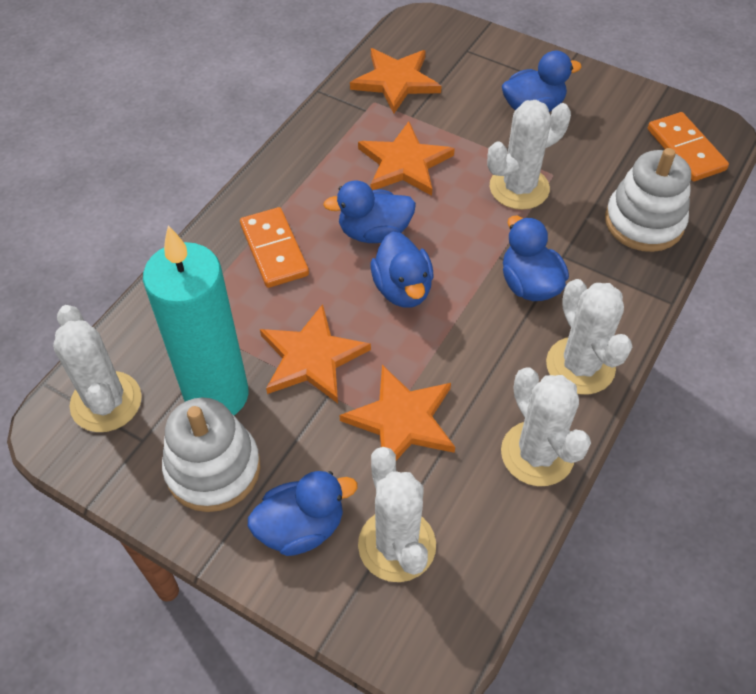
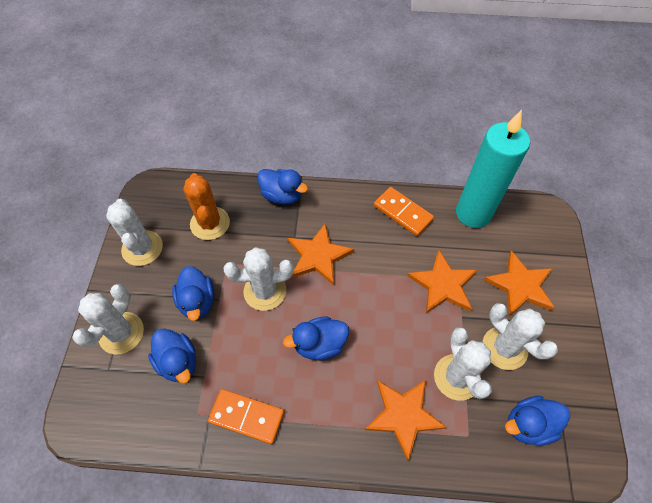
orange cactus: 0 -> 1
white stacking toy: 2 -> 0

